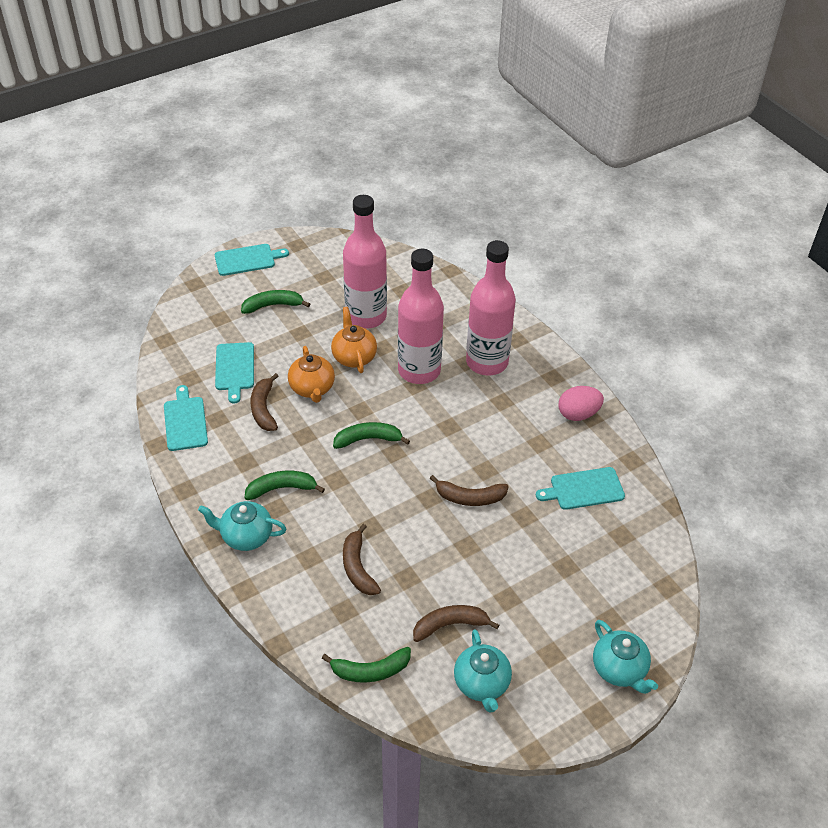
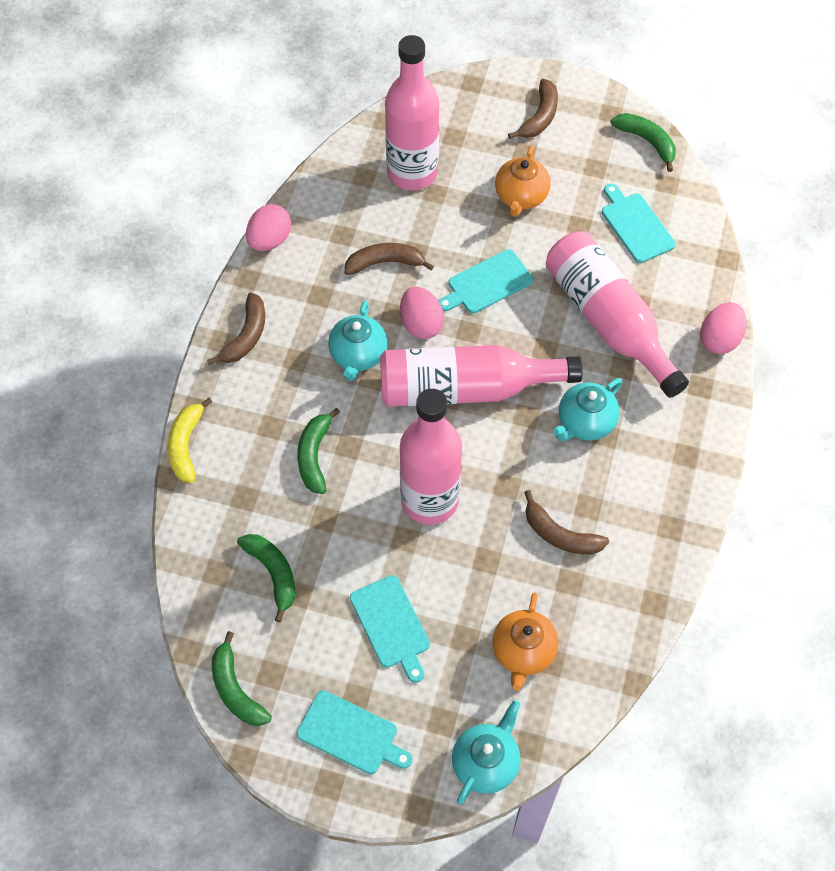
pink bottle: 3 -> 4
pink egg: 1 -> 3
yellow banana: 0 -> 1

